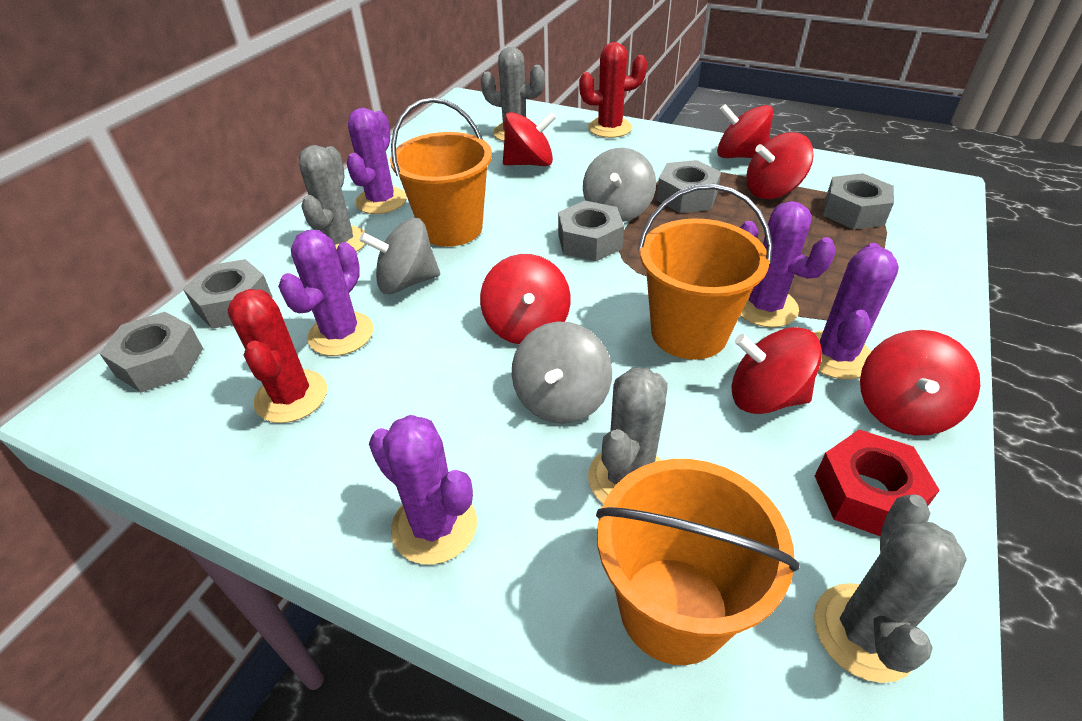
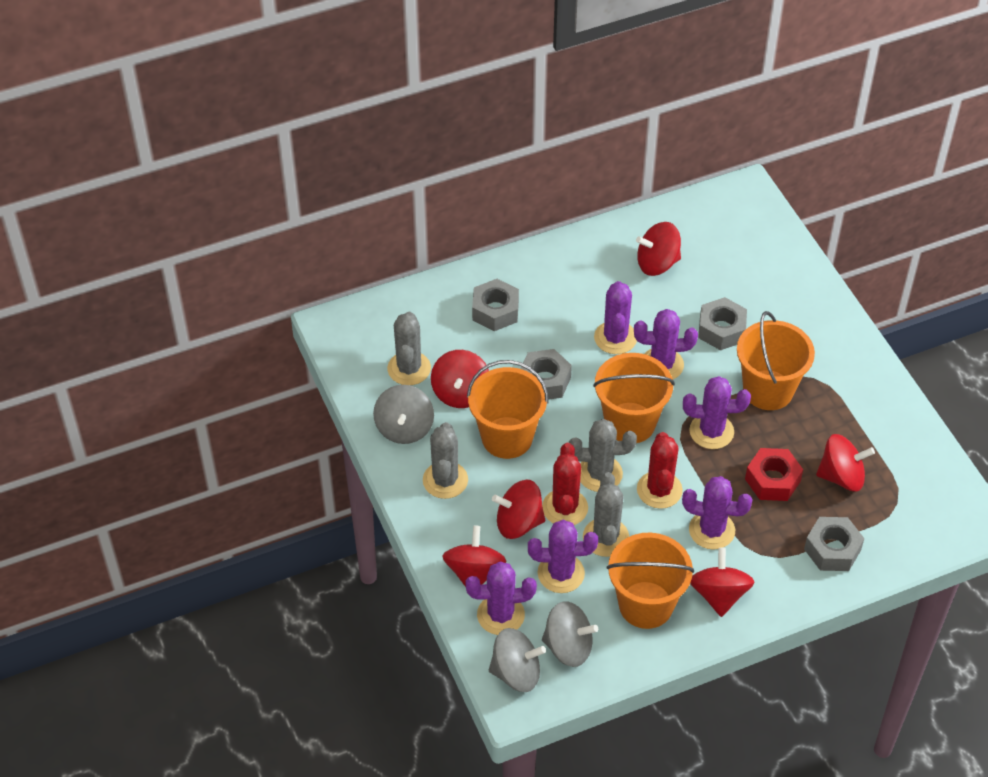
grey nut: 5 -> 4
orange bucket: 3 -> 4
purple cactus: 5 -> 6

